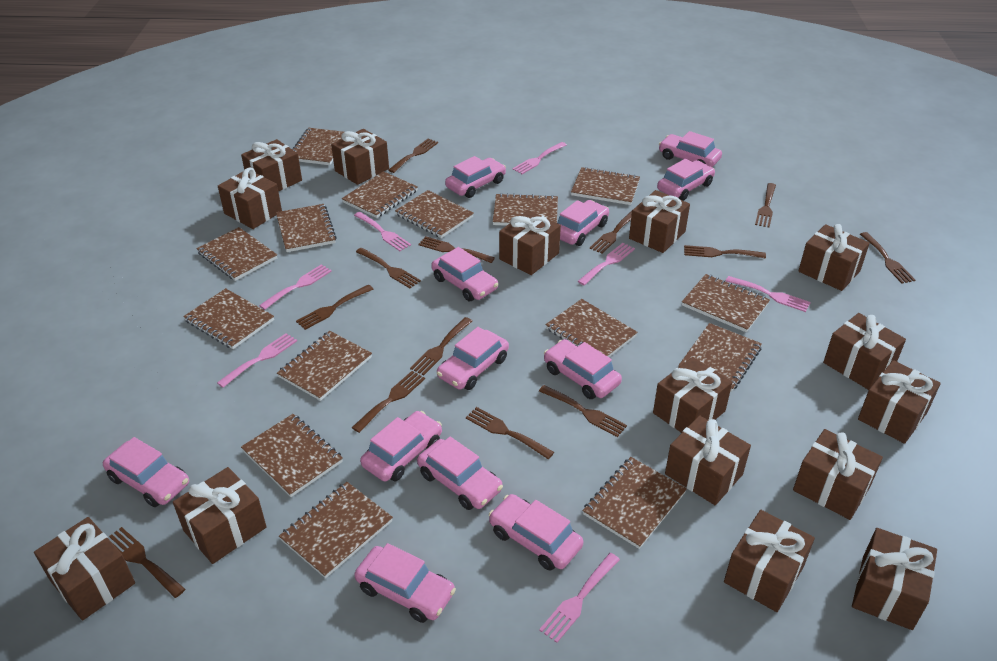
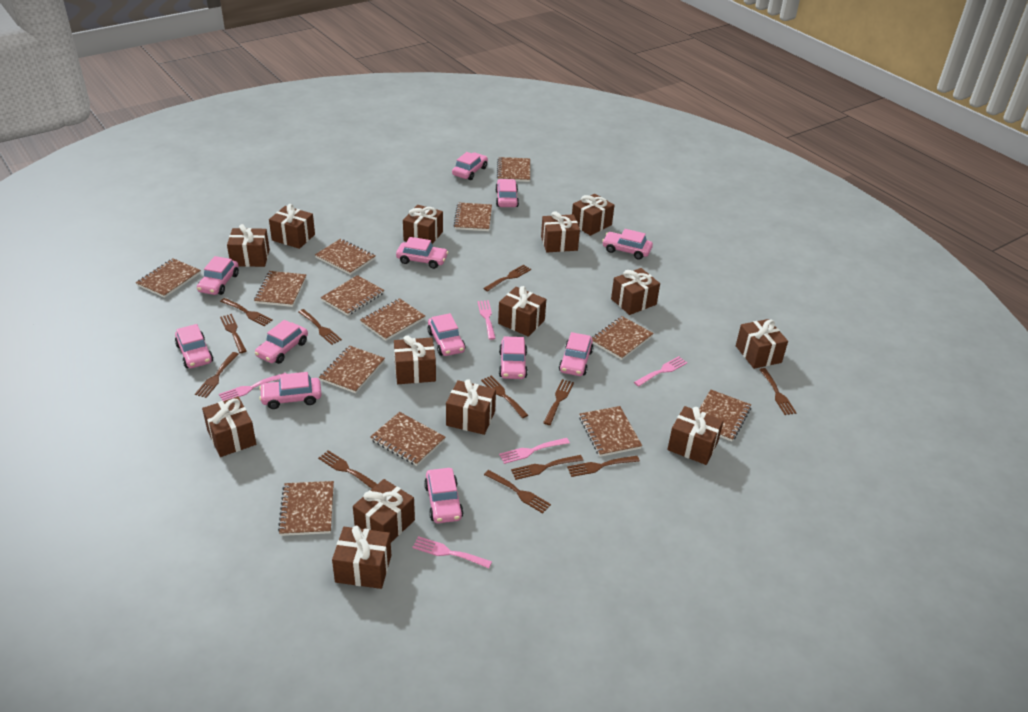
brown fork: 13 -> 12
brown gift: 15 -> 14
brown notebook: 15 -> 13
pink fork: 7 -> 5

